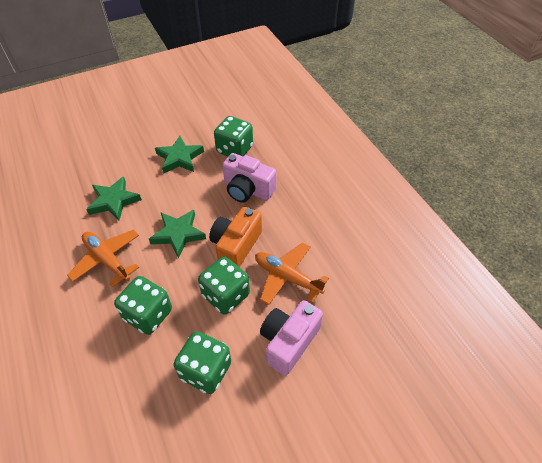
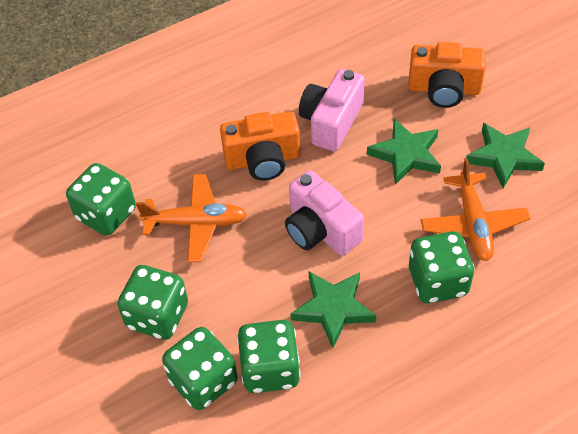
green dice: 4 -> 5
orange camera: 1 -> 2

